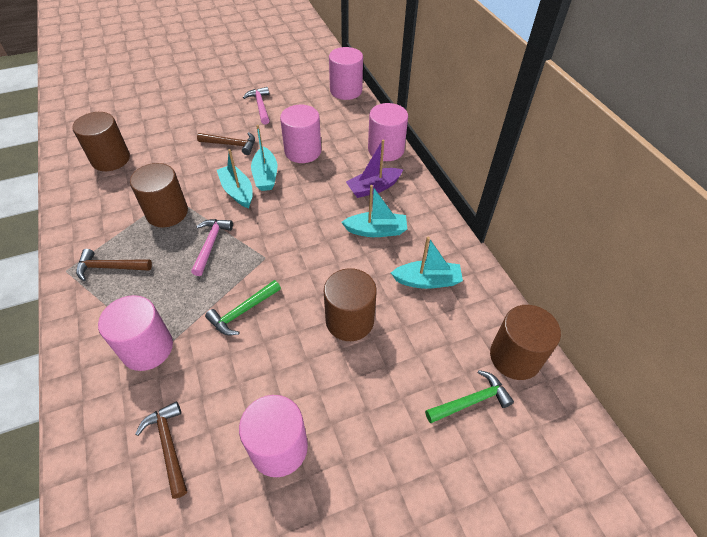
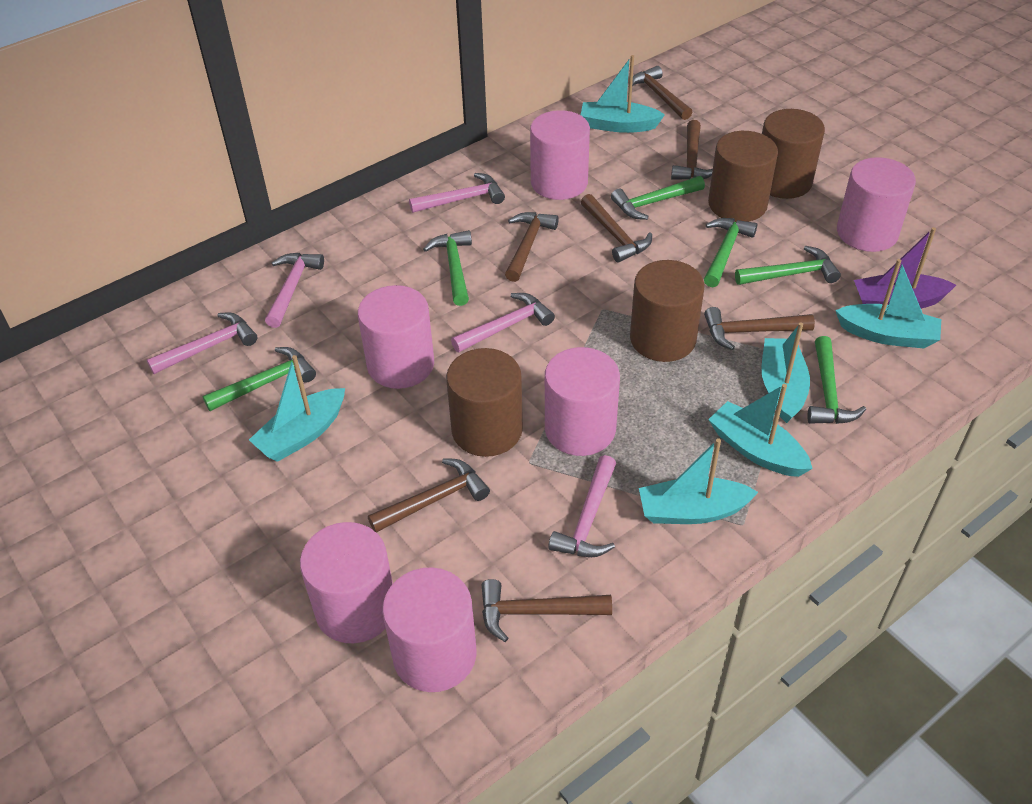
brown hammer: 3 -> 7
green hammer: 2 -> 6
pink cylinder: 5 -> 6
pink hammer: 2 -> 5
turquoise boat: 4 -> 6

